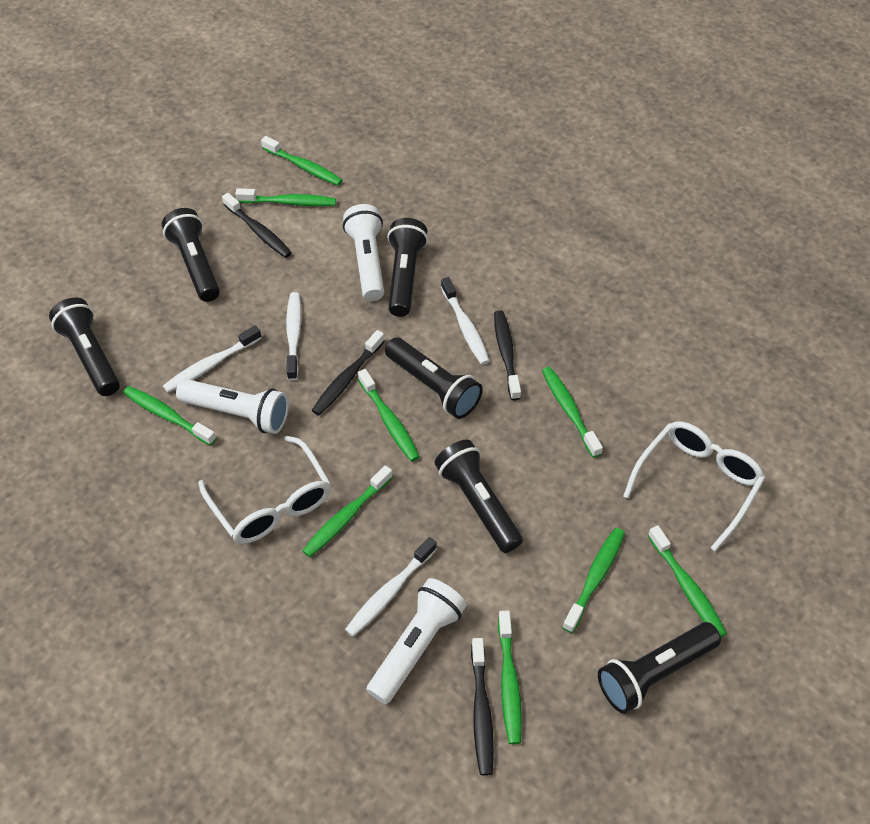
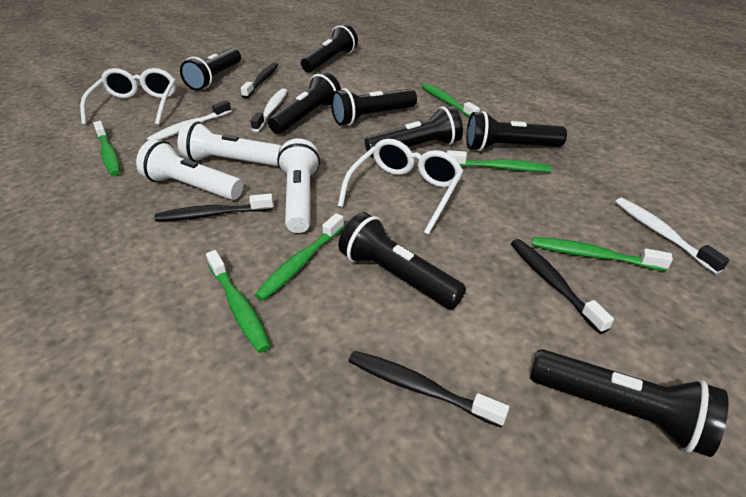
black flashlight: 6 -> 8
green toothbrush: 9 -> 6
white toothbrush: 4 -> 3

